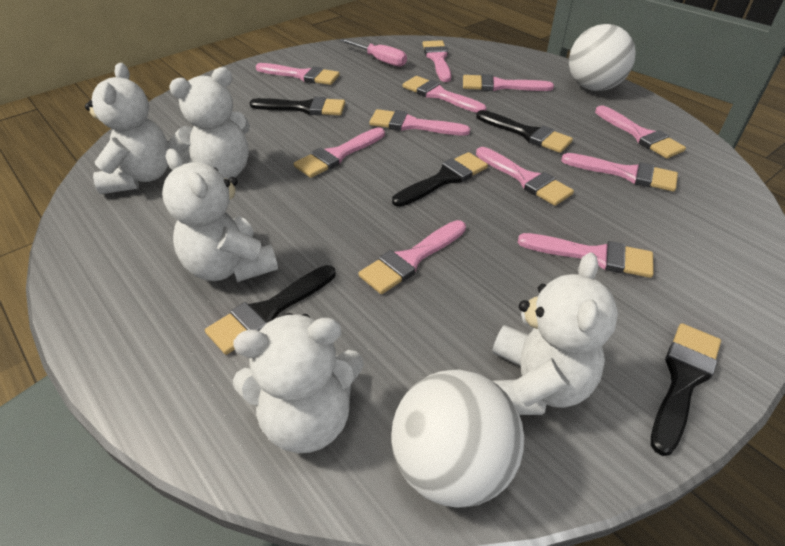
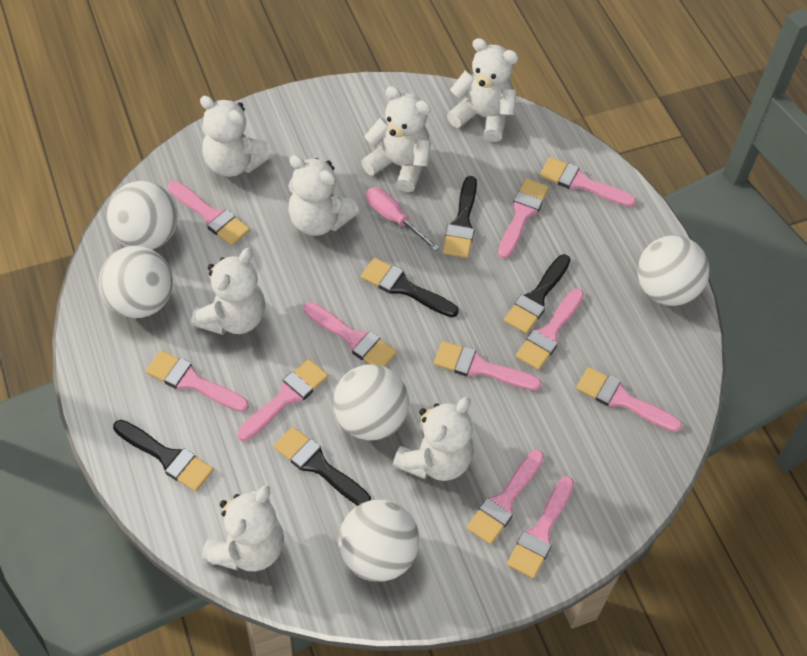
white ball: 2 -> 5
white teddy bear: 5 -> 7

